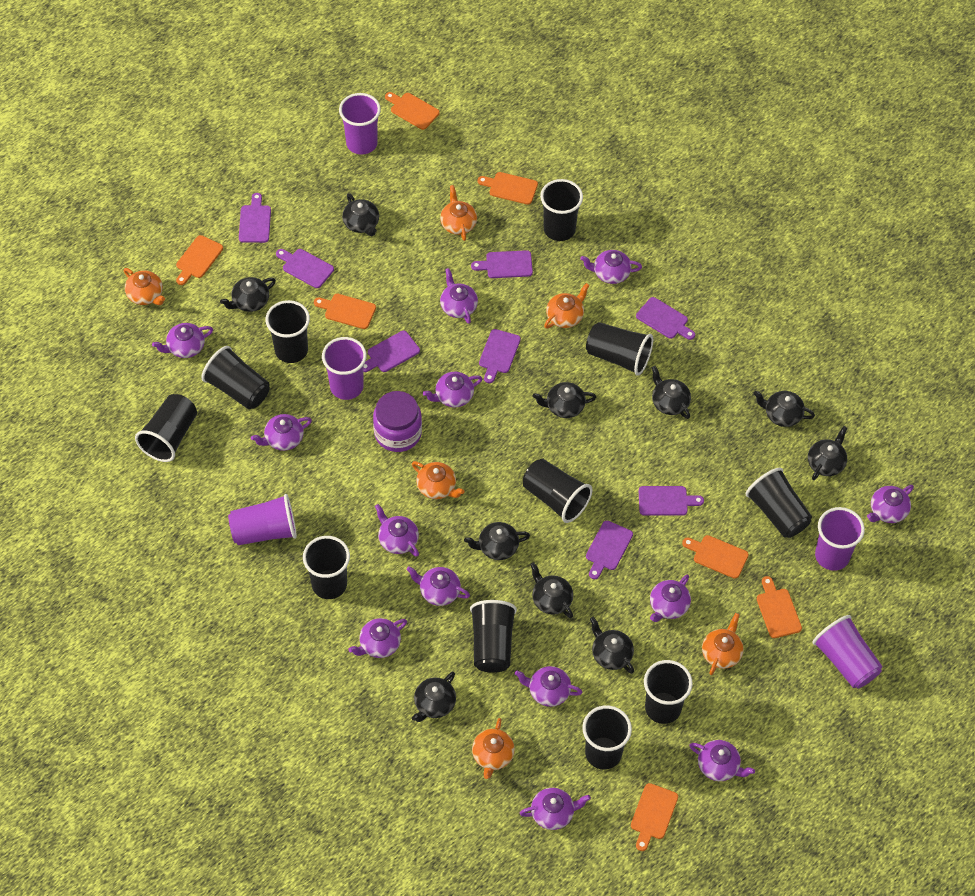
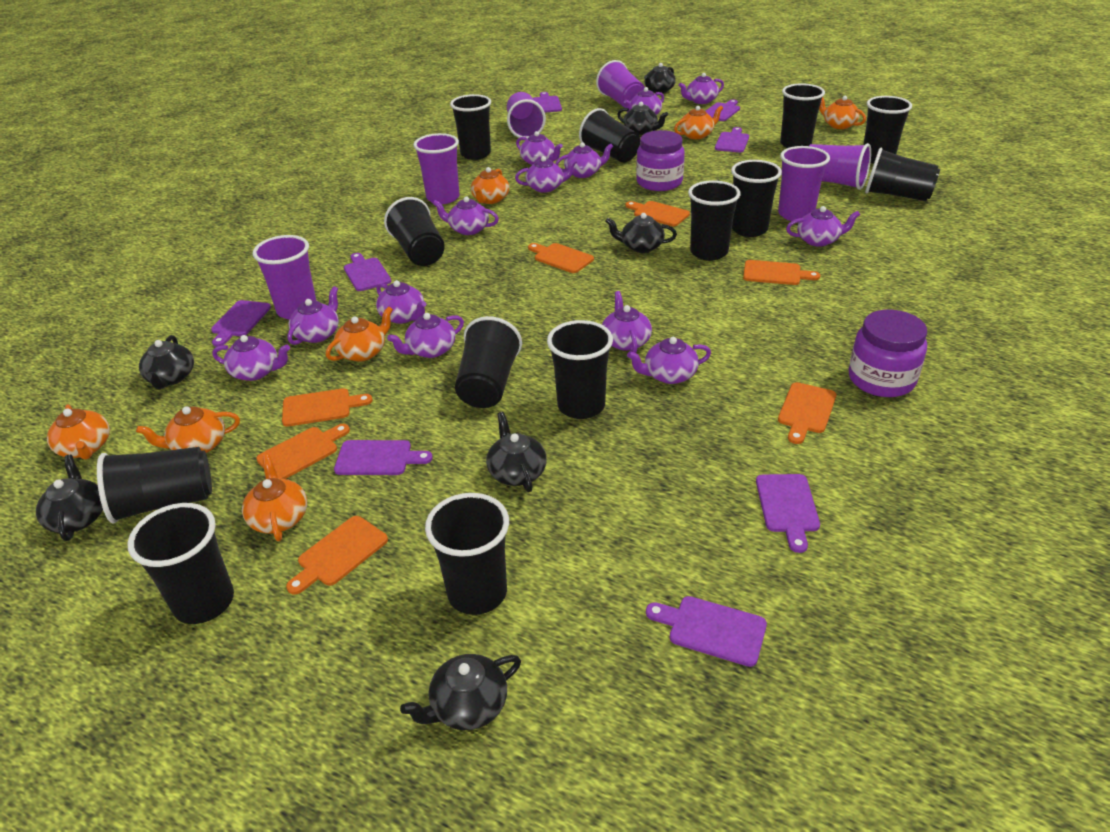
black cup: 11 -> 13
black teapot: 10 -> 7
orange teapot: 6 -> 7
purple cup: 5 -> 6
purple jar: 1 -> 2

